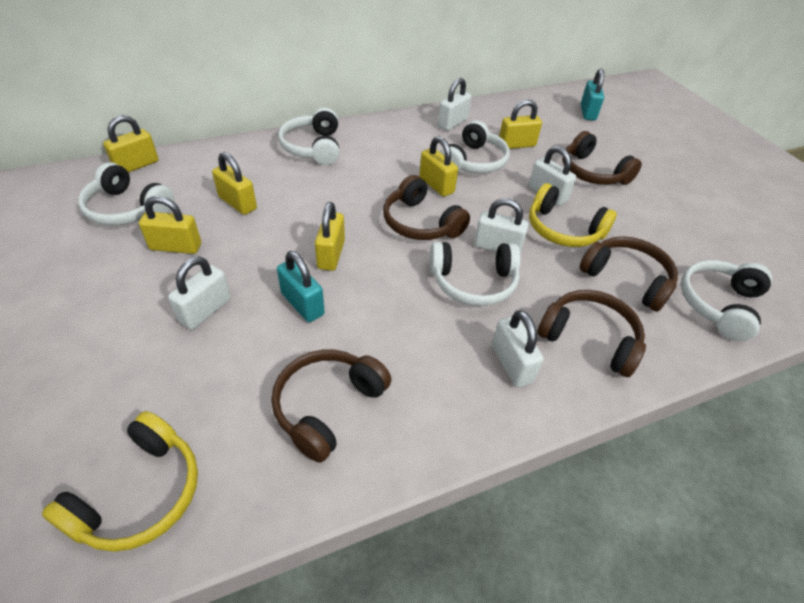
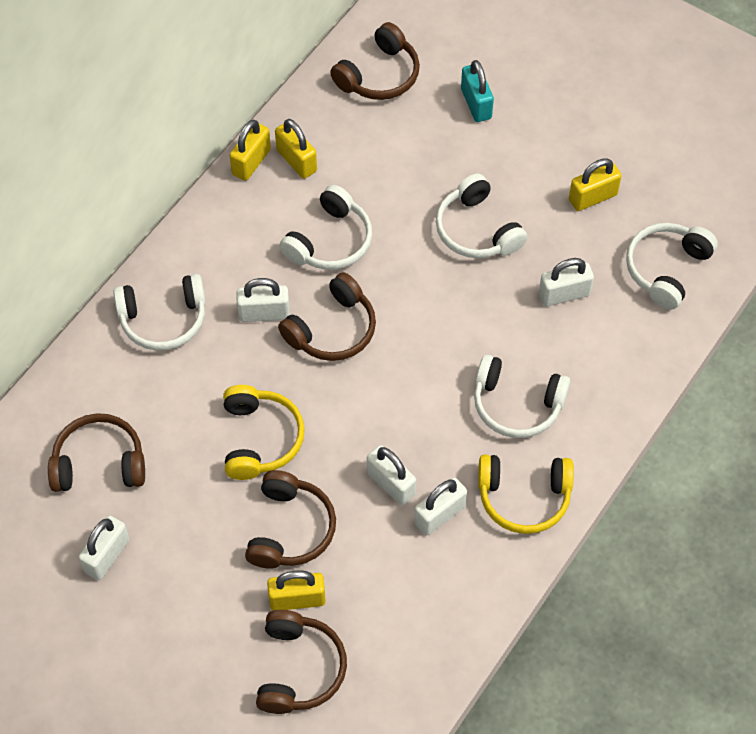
turquoise padlock: 2 -> 1
yellow padlock: 6 -> 4

